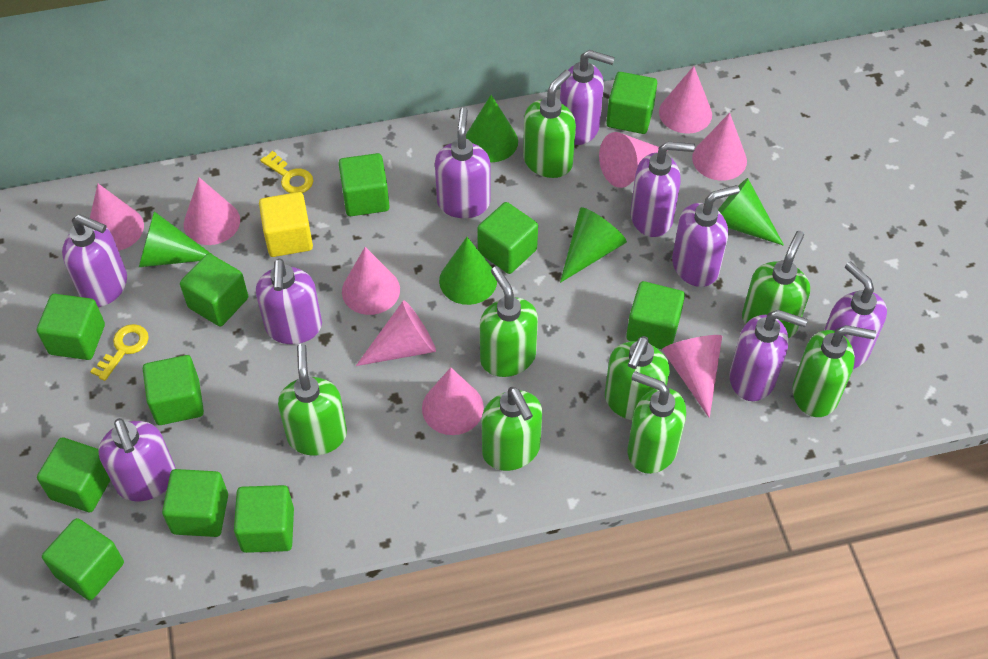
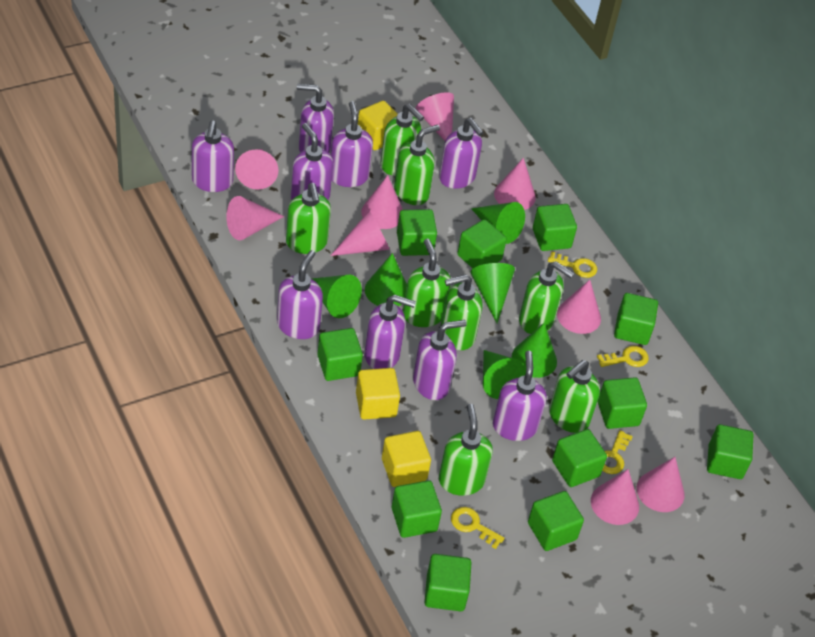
green cone: 5 -> 6
yellow cube: 1 -> 3
yellow key: 2 -> 4

